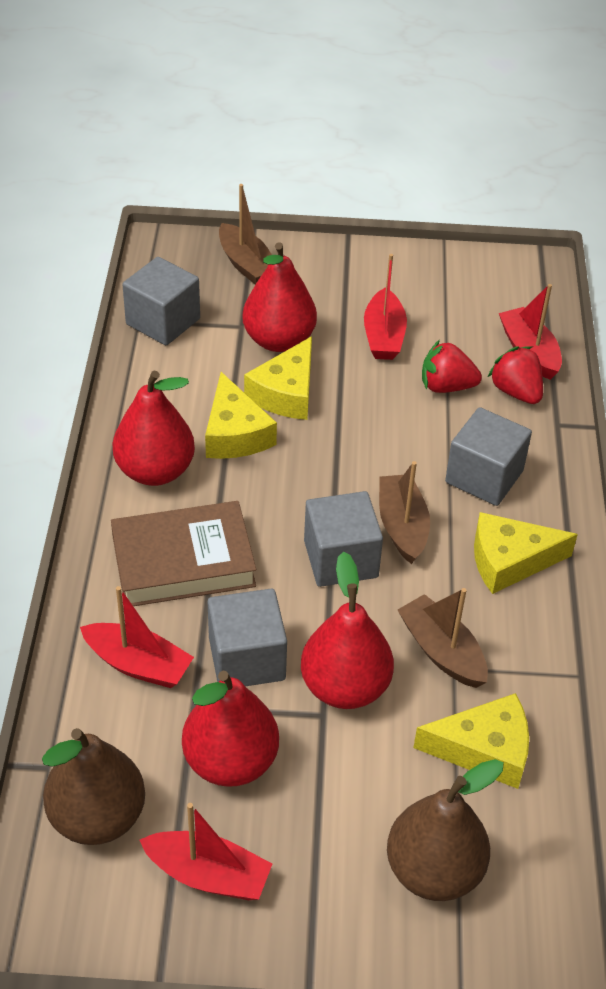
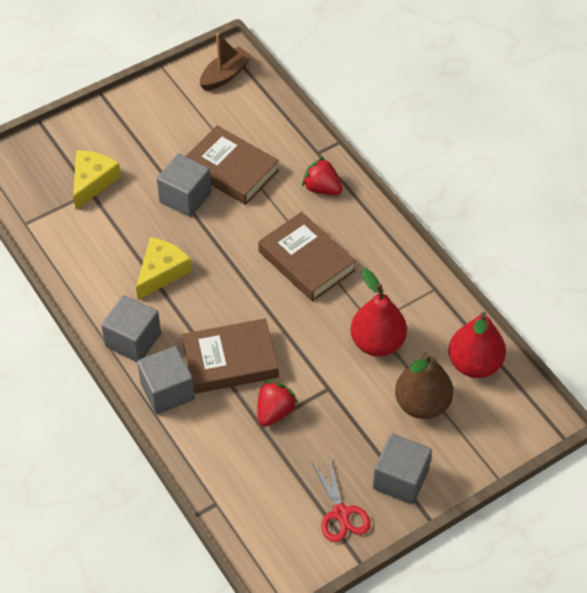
brown boat: 3 -> 1
brown book: 1 -> 3
brown pear: 2 -> 1
red boat: 4 -> 0
red pear: 4 -> 2
red scissors: 0 -> 1
yellow cheese: 4 -> 2

